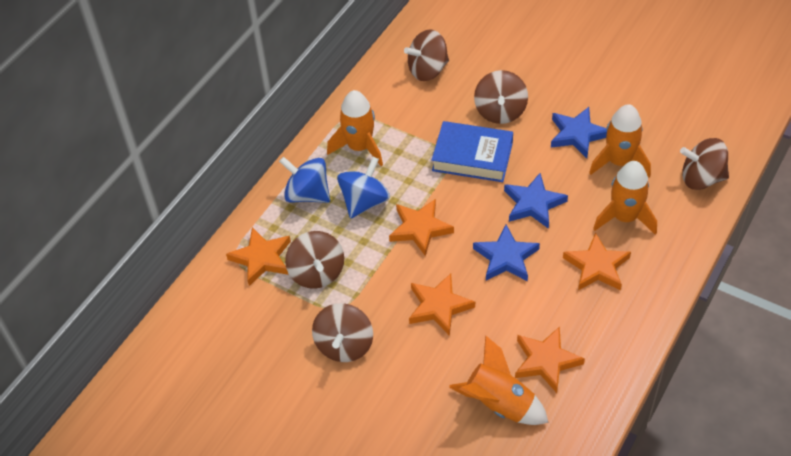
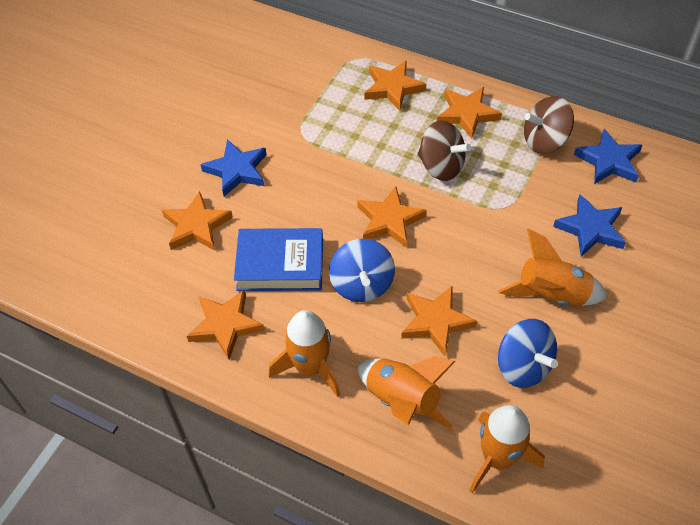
brown spinning top: 5 -> 2
orange star: 5 -> 6

